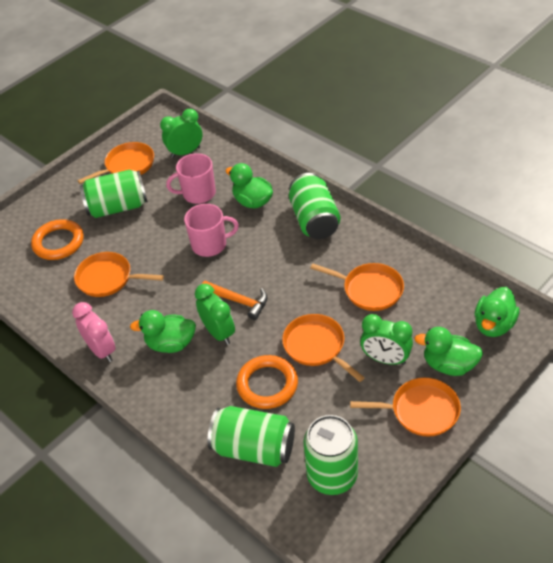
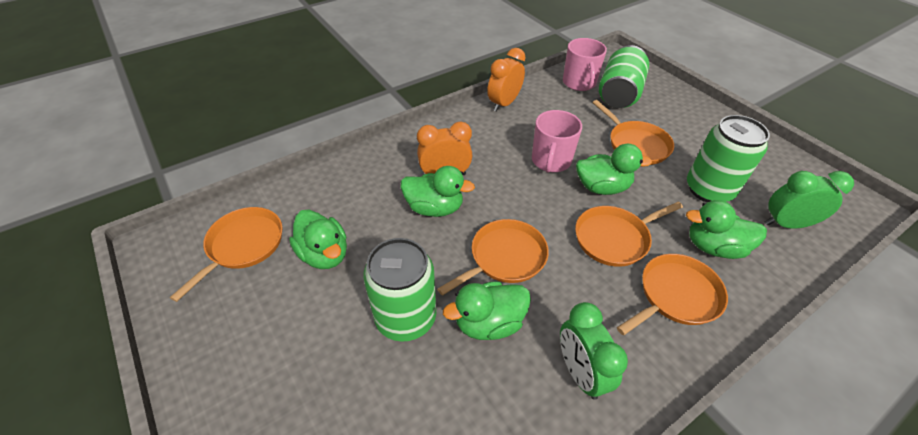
green can: 4 -> 3
green clock: 3 -> 2
green duck: 4 -> 5
orange clock: 0 -> 2
orange hammer: 1 -> 0
orange ring: 2 -> 0
pink clock: 1 -> 0

